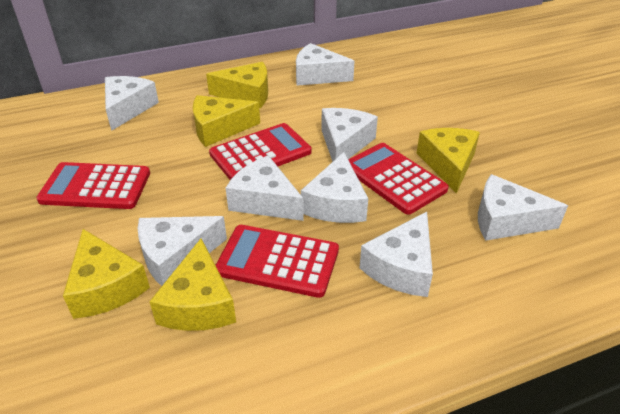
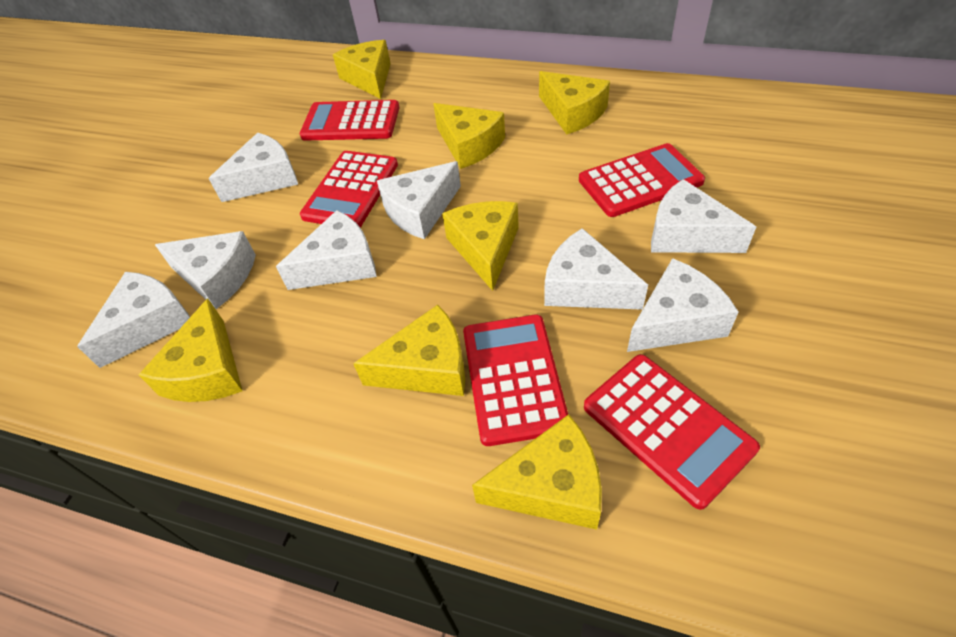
red calculator: 4 -> 5
yellow cheese: 5 -> 7

